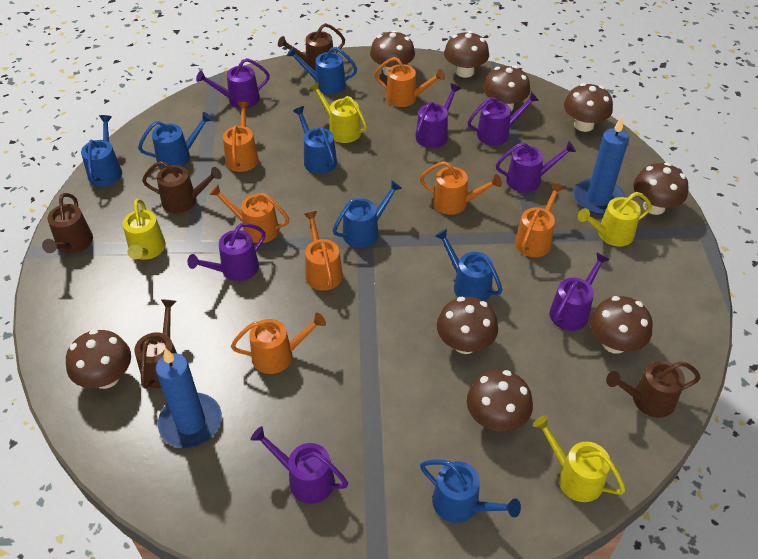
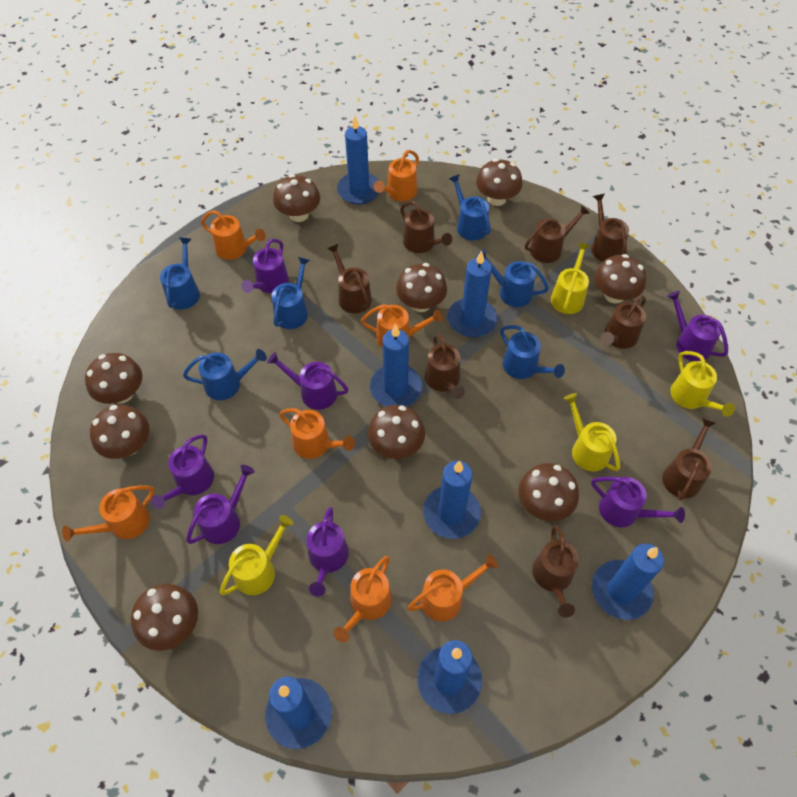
blue candle: 2 -> 7
blue watering can: 7 -> 6
brown watering can: 5 -> 8

